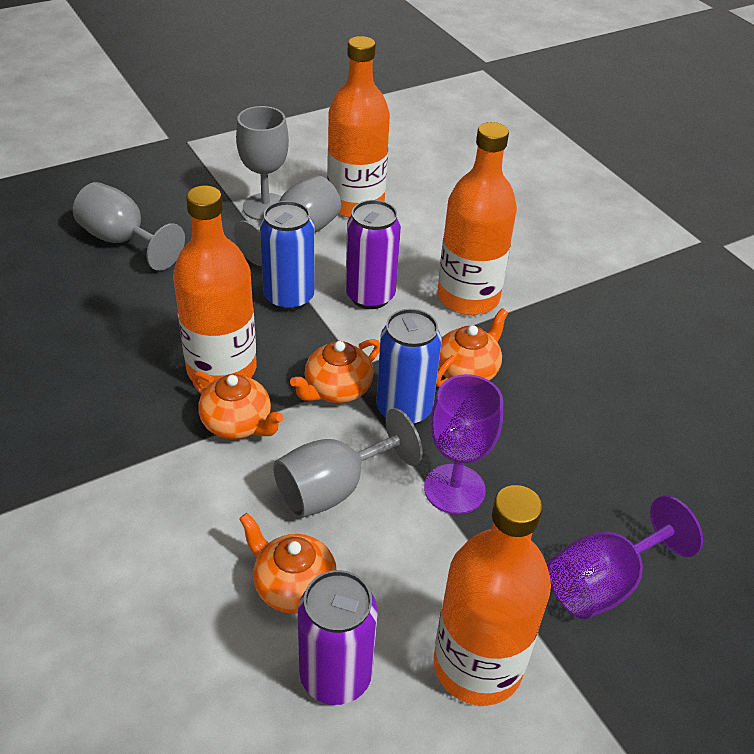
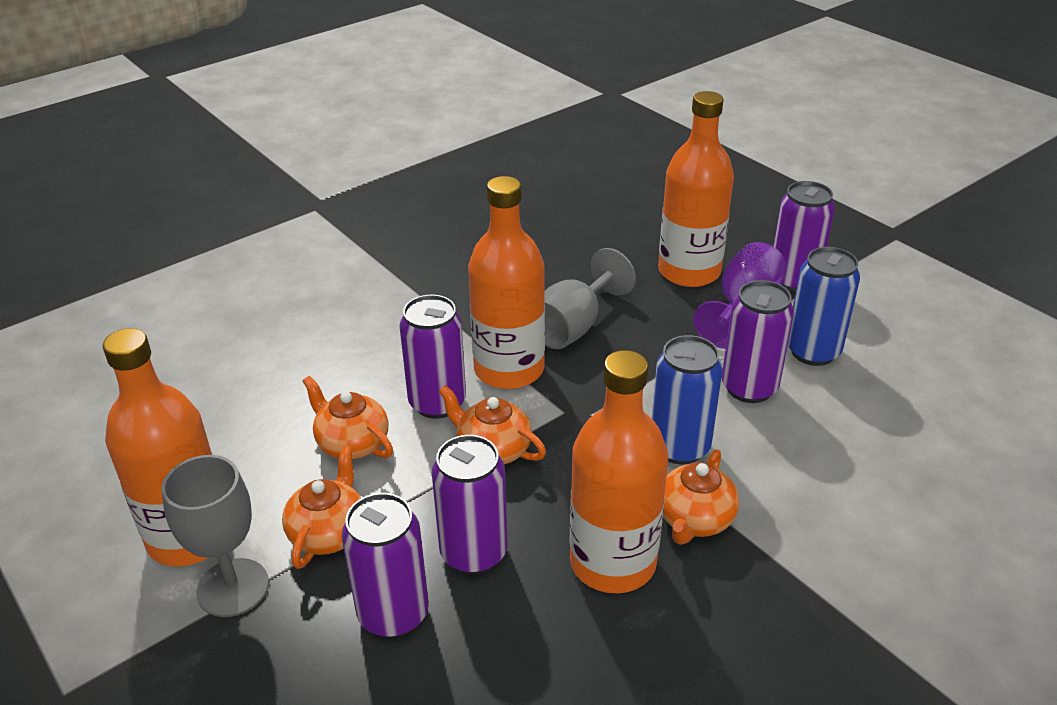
grey goblet: 4 -> 2
purple can: 2 -> 5
purple goblet: 2 -> 1

